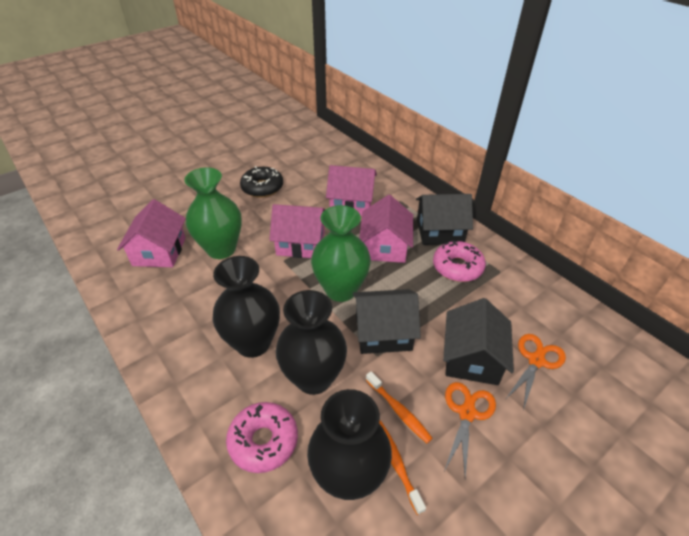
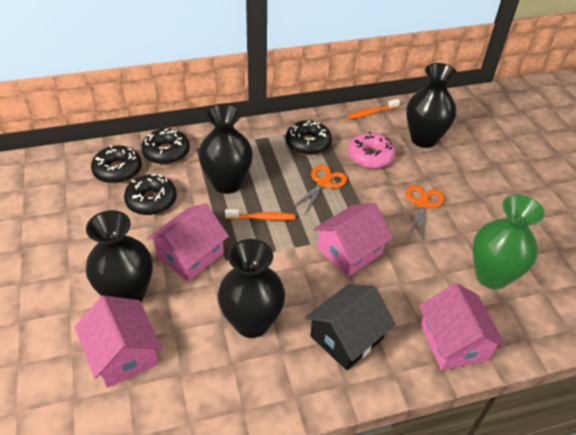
black donut: 1 -> 4
black house: 3 -> 1
black vase: 3 -> 4
green vase: 2 -> 1
pink donut: 2 -> 1

